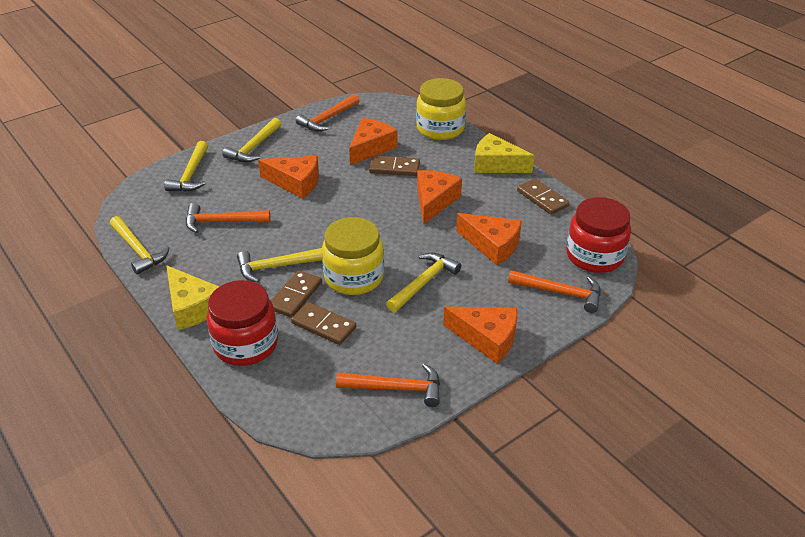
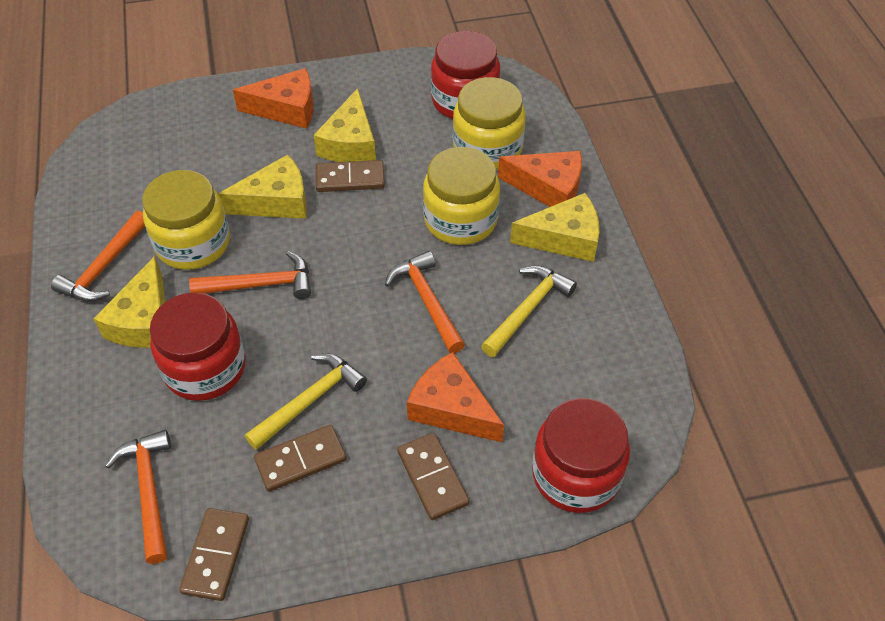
orange cheese: 5 -> 3
red jar: 2 -> 3
yellow cheese: 2 -> 4
yellow hammer: 5 -> 2
yellow jar: 2 -> 3

